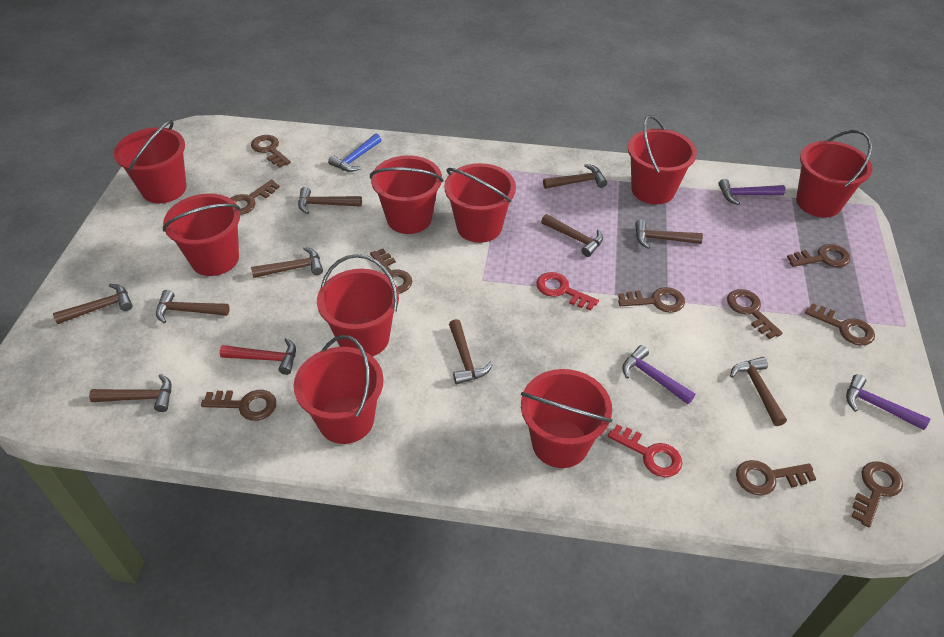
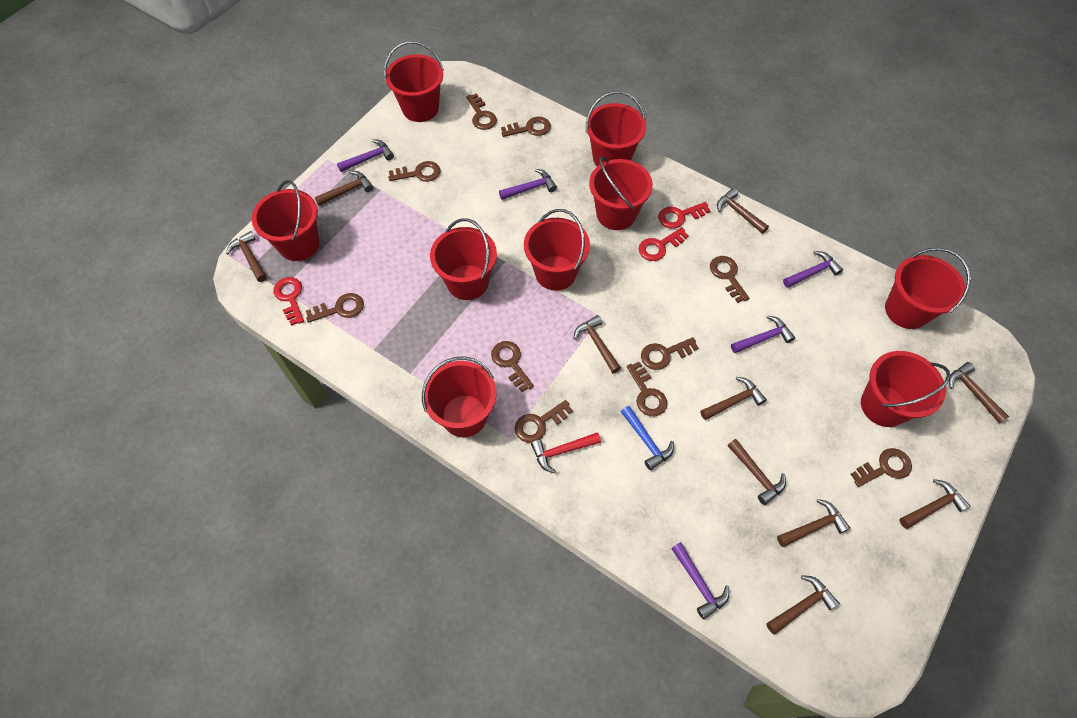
purple hammer: 3 -> 5
red key: 2 -> 3

